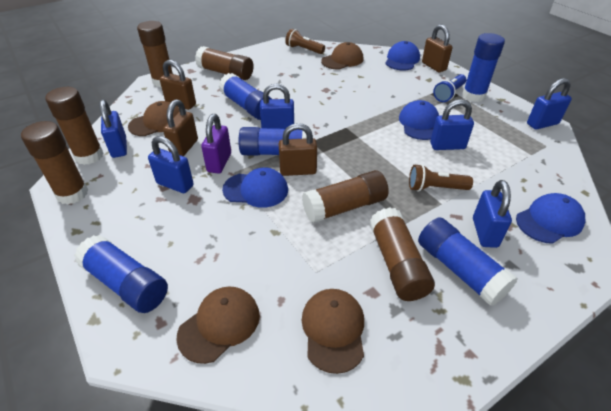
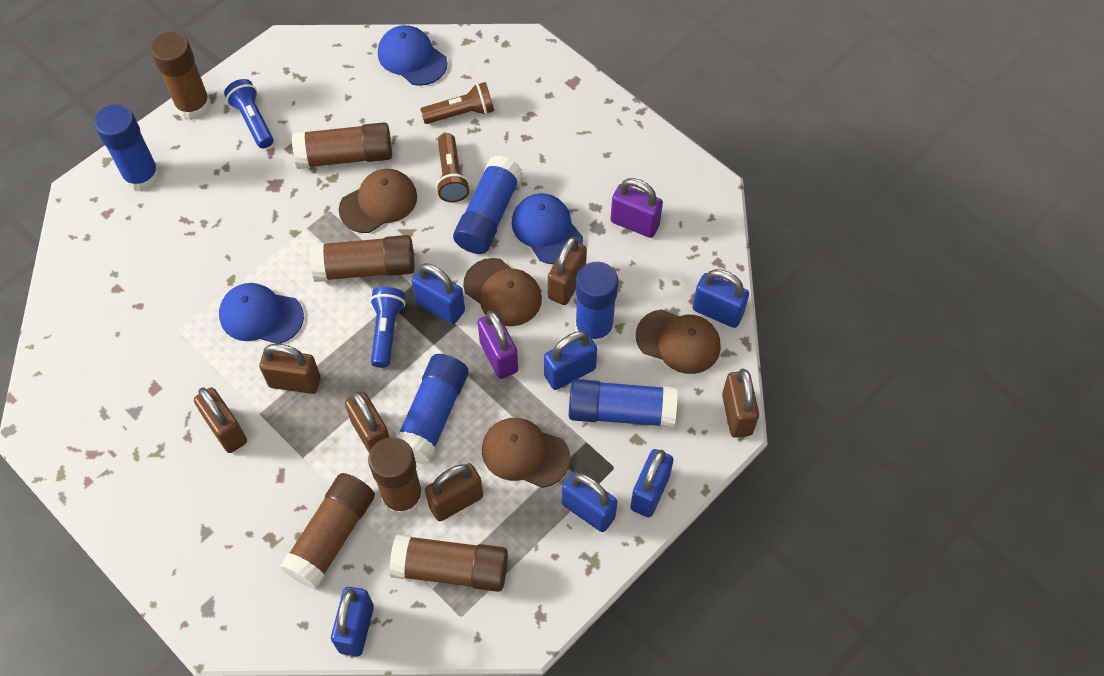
blue cap: 4 -> 3
blue flashlight: 1 -> 2
brown padlock: 4 -> 6
purple padlock: 1 -> 2

